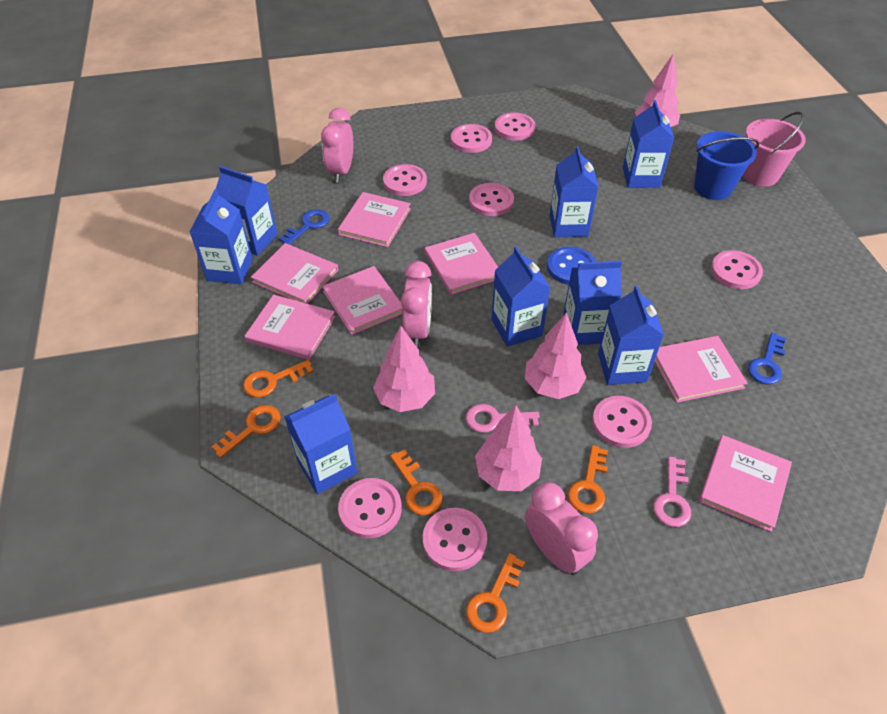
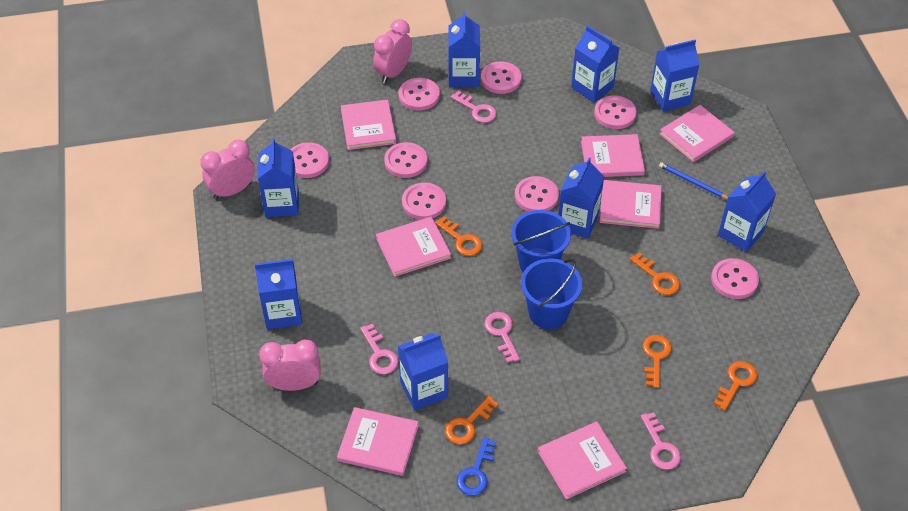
blue bucket: 1 -> 2
blue button: 1 -> 0
blue key: 2 -> 1
blue pencil: 0 -> 1
pink bucket: 1 -> 0
pink key: 2 -> 4
pink tree: 4 -> 0

